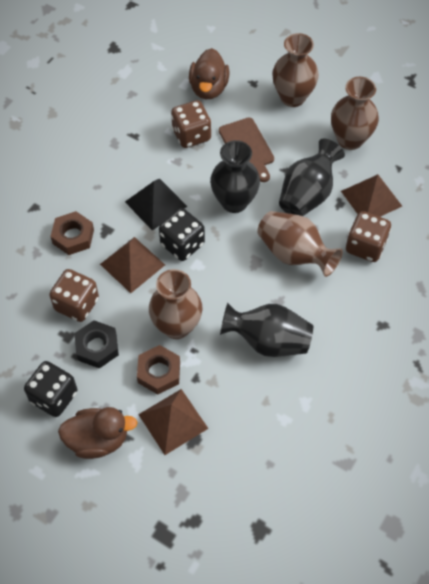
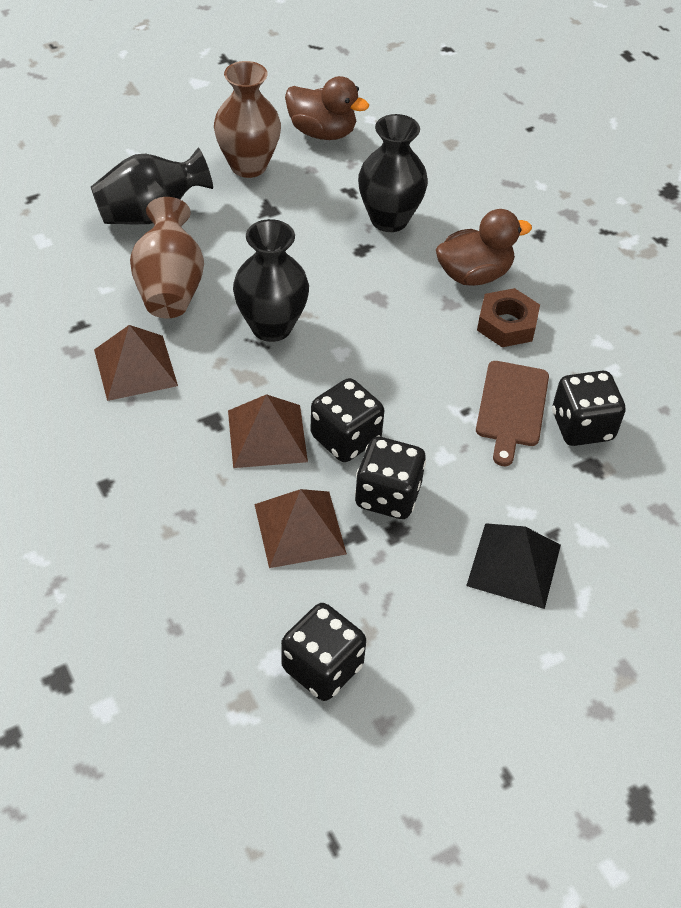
black dice: 2 -> 4
black nut: 1 -> 0
brown dice: 3 -> 0
brown nut: 2 -> 1
brown vase: 4 -> 2

